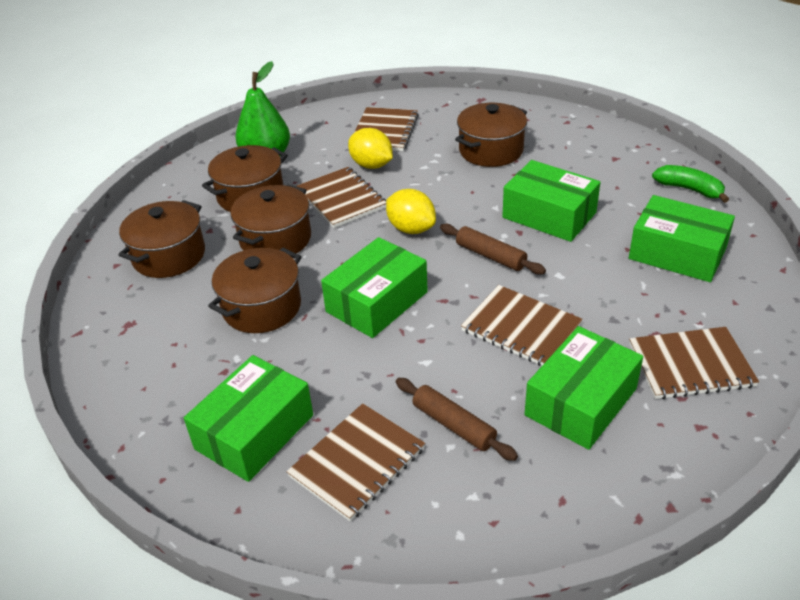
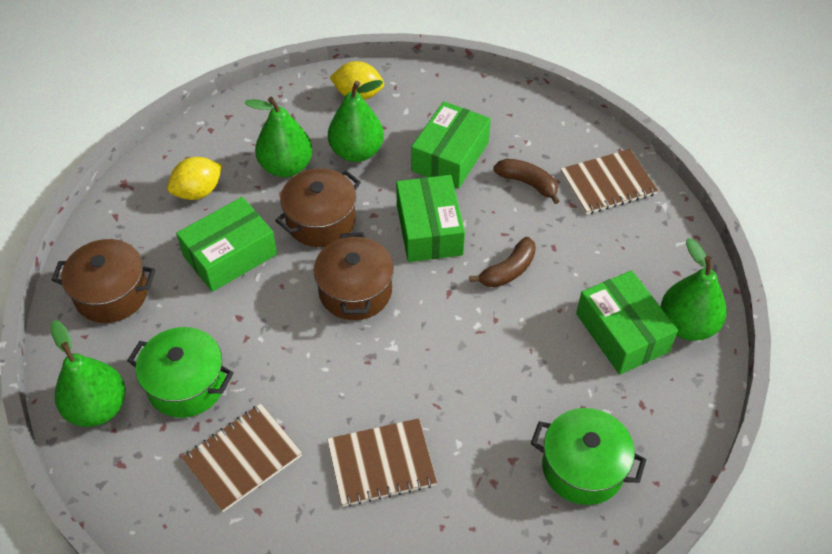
brown banana: 0 -> 2
brown notebook: 5 -> 3
brown pot: 5 -> 3
brown rolling pin: 2 -> 0
green banana: 1 -> 0
green box: 5 -> 4
green pear: 1 -> 4
green pot: 0 -> 2

